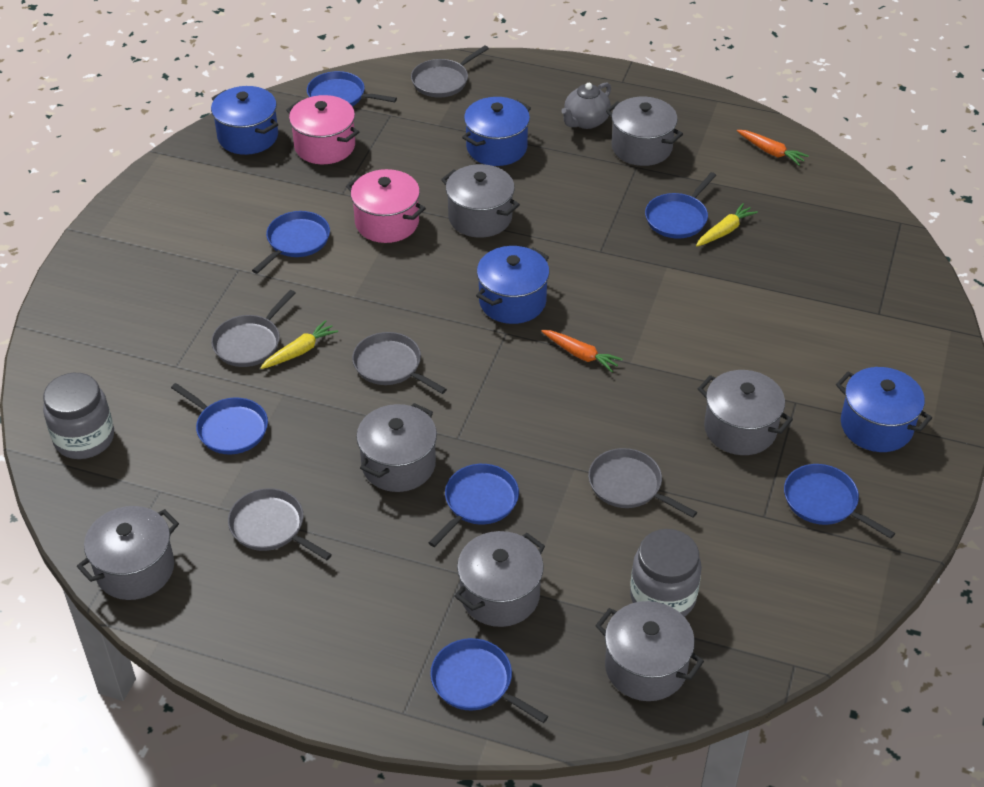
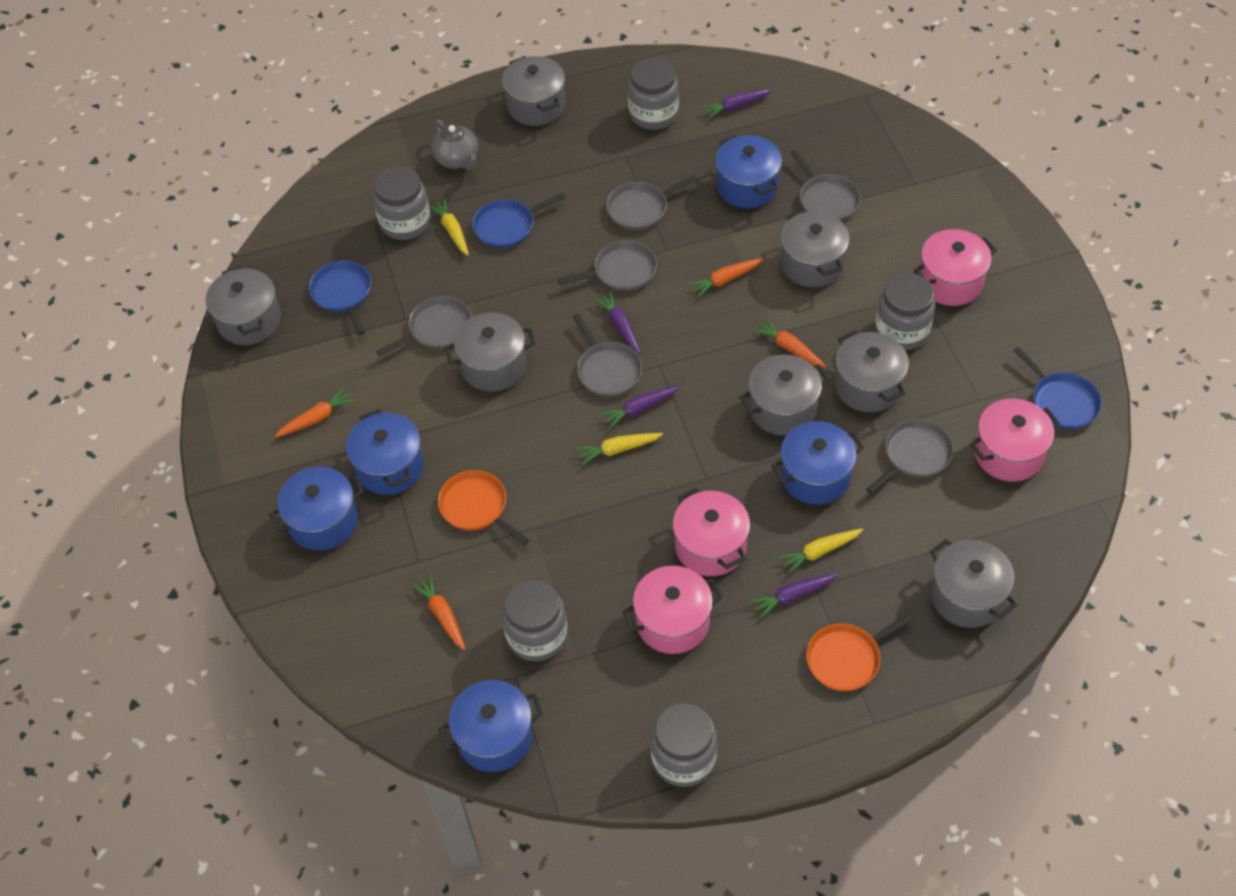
blue pan: 7 -> 3
blue pot: 4 -> 5
grey jar: 2 -> 5
grey pan: 5 -> 6
orange carrot: 2 -> 4
orange pan: 0 -> 2
pink pot: 2 -> 4
purple carrot: 0 -> 4
yellow carrot: 2 -> 3

